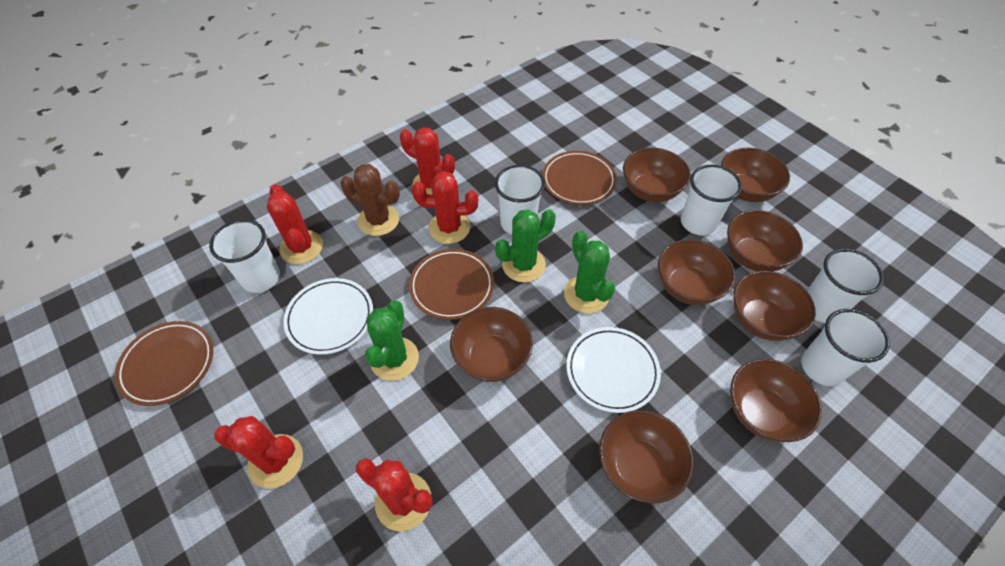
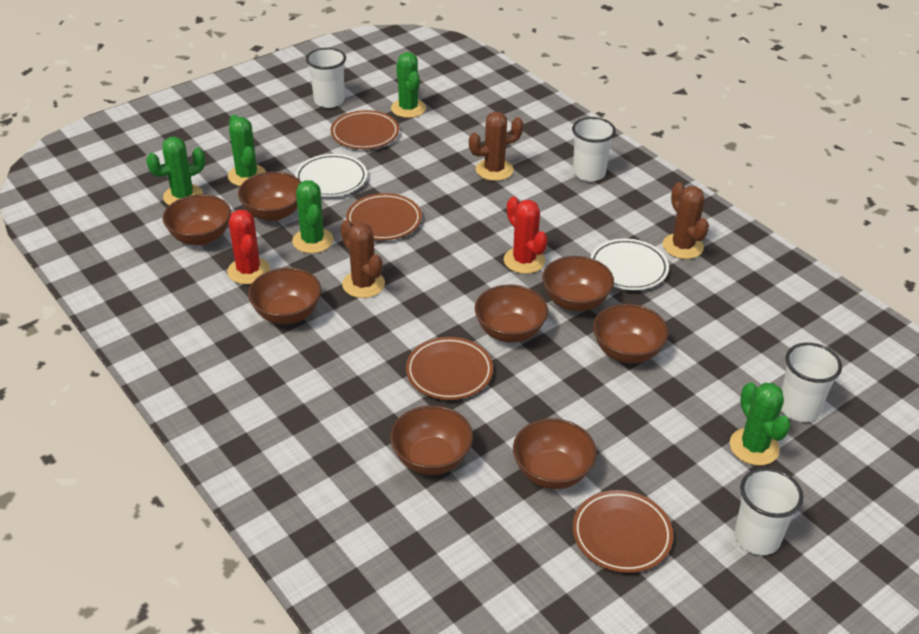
brown cactus: 1 -> 3
brown plate: 3 -> 4
green cactus: 3 -> 5
red cactus: 5 -> 2
white cup: 5 -> 4

